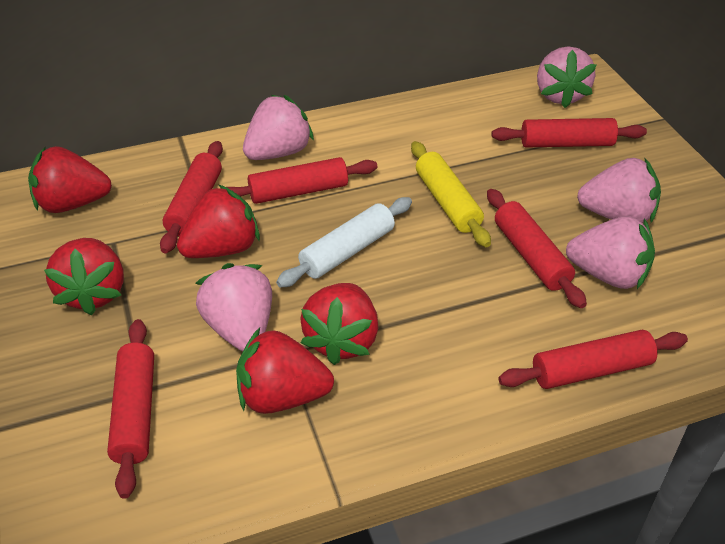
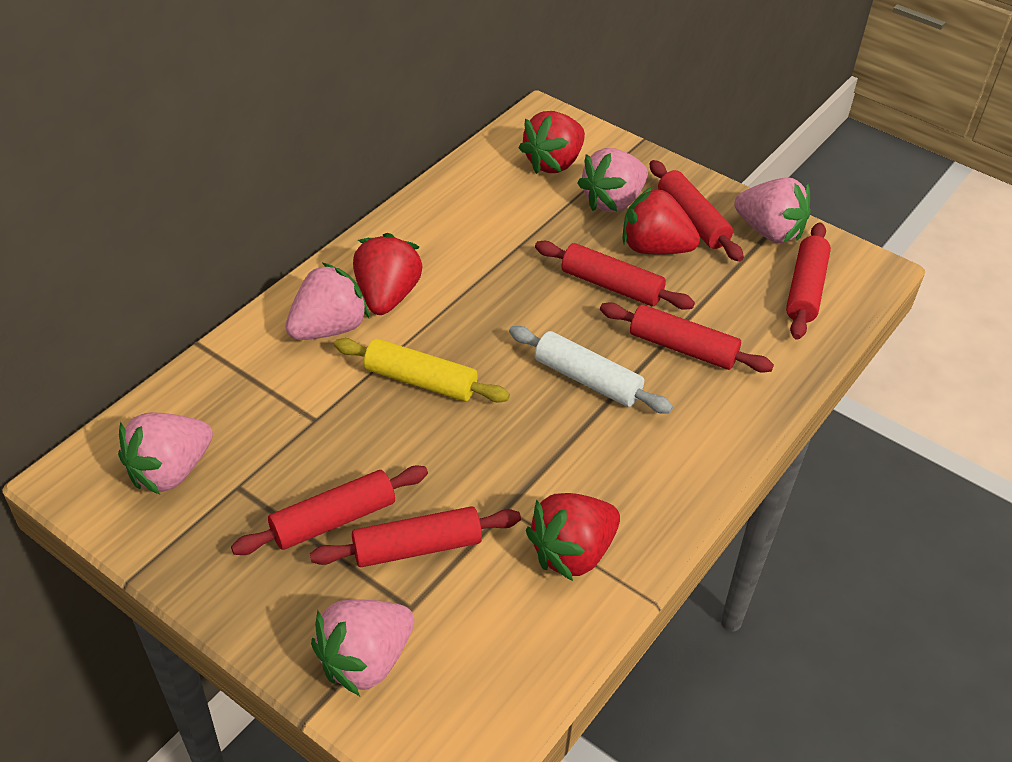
red strawberry: 5 -> 4

